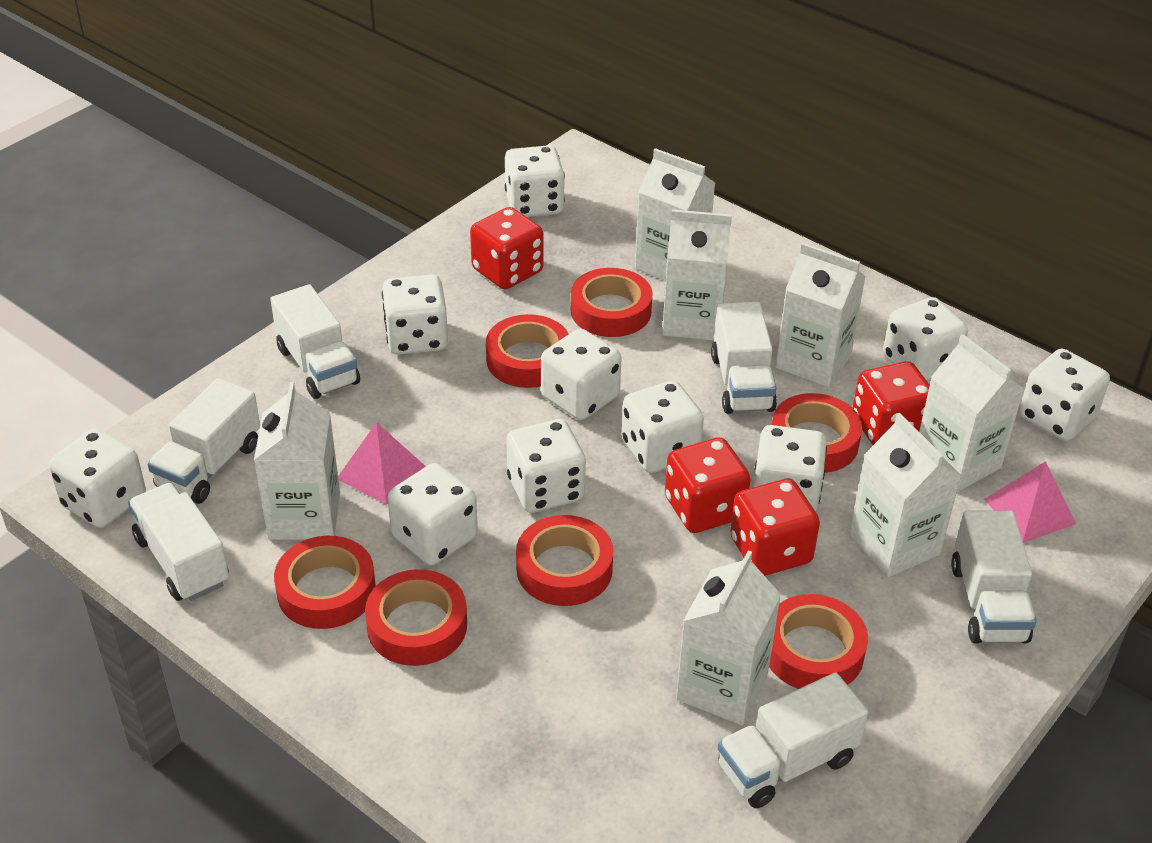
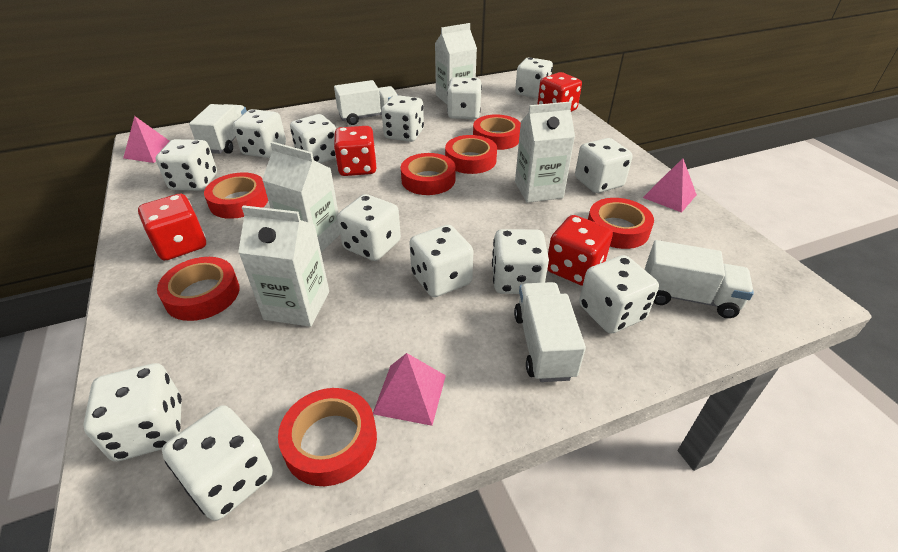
pink pyramid: 2 -> 3
white carton: 7 -> 4
white dice: 10 -> 13
white truck: 6 -> 4

